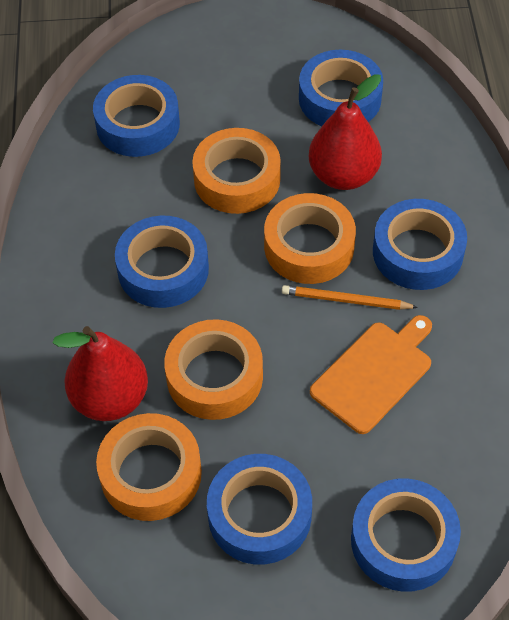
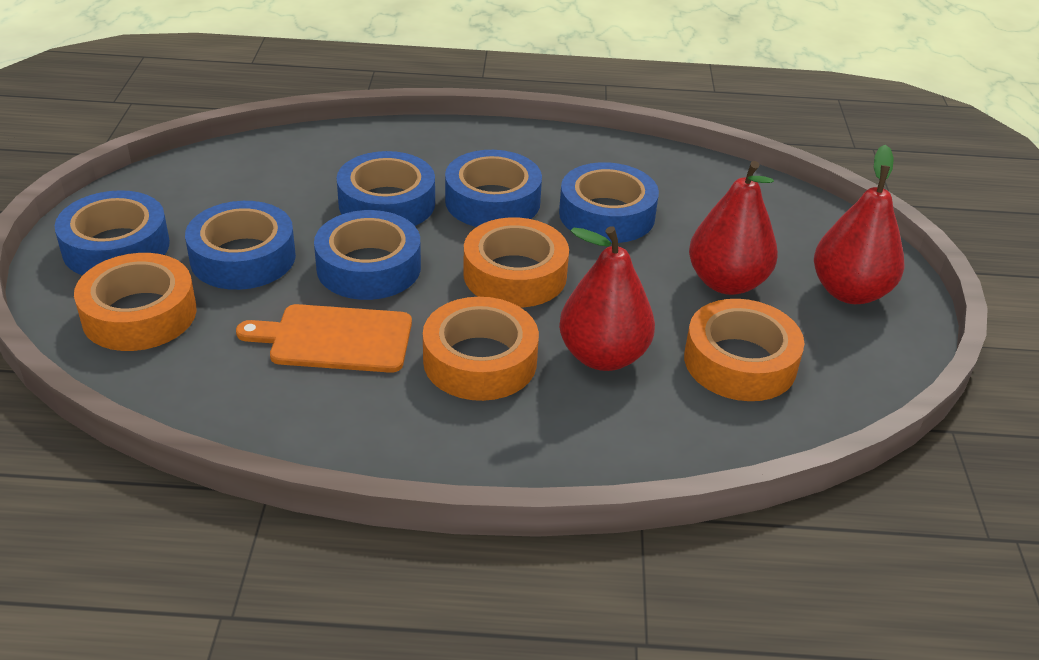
orange pencil: 1 -> 0
red pear: 2 -> 3

